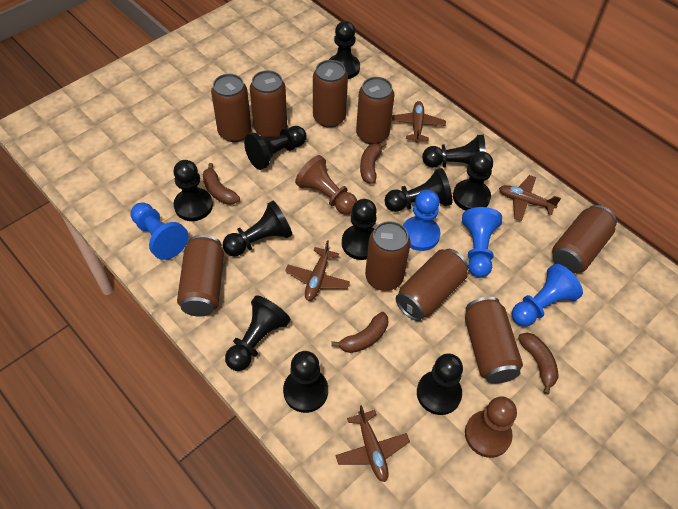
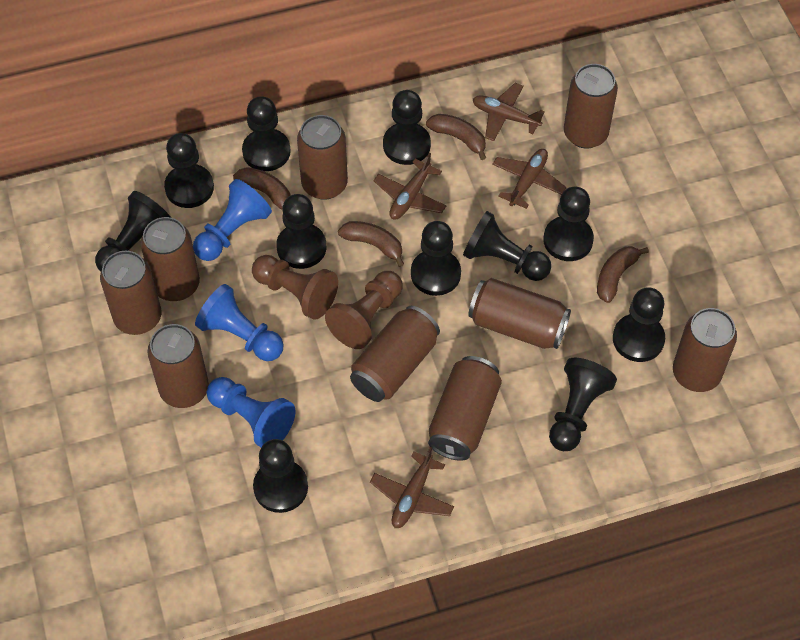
blue pawn: 4 -> 3

